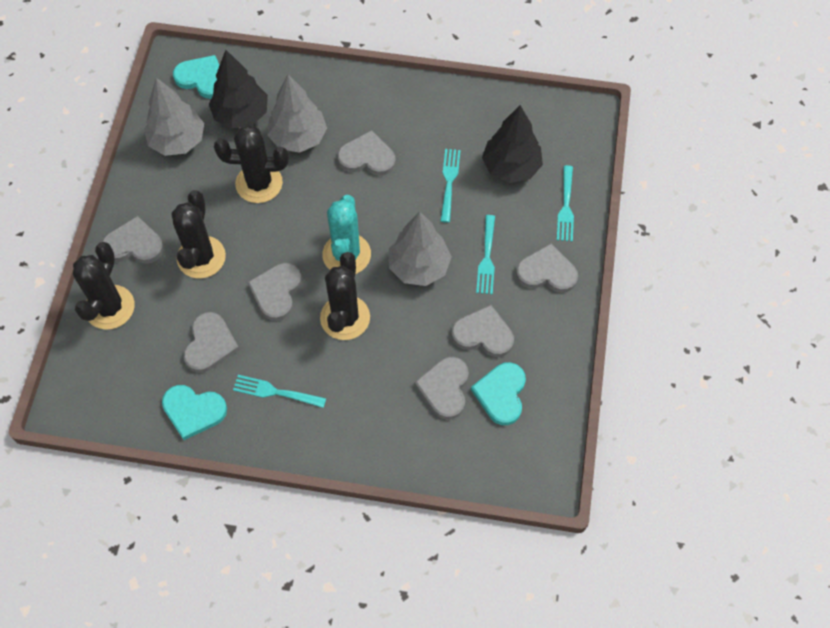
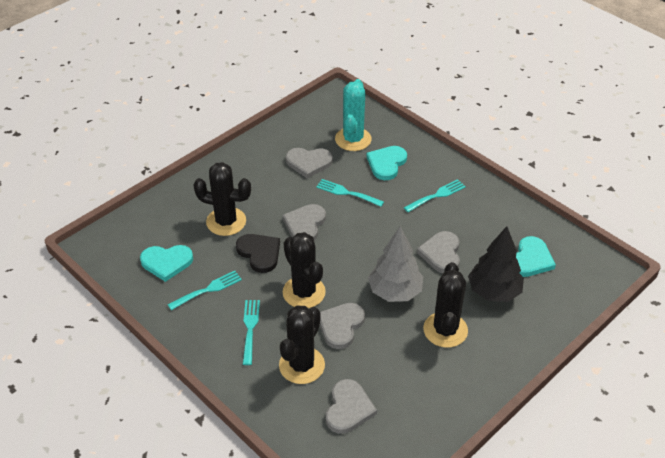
black heart: 0 -> 1
black tree: 2 -> 1
grey heart: 7 -> 5
grey tree: 3 -> 1

